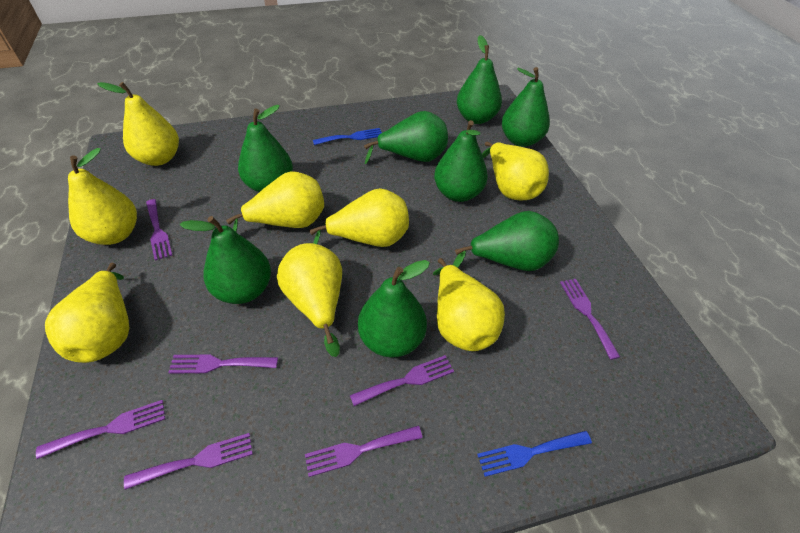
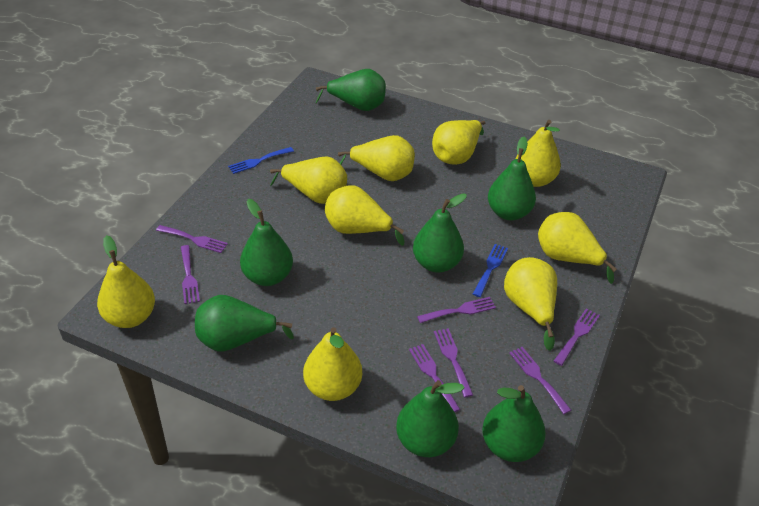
green pear: 8 -> 7
yellow pear: 8 -> 9

